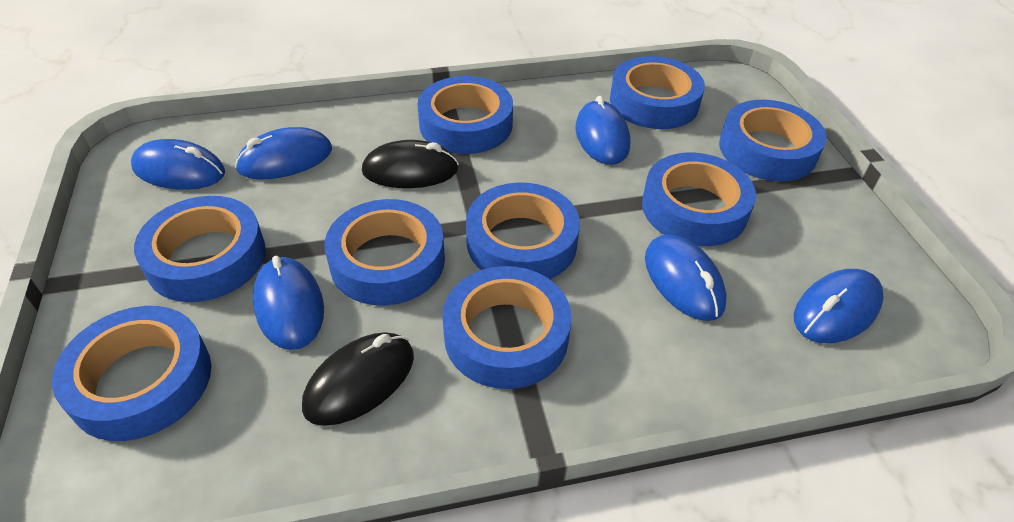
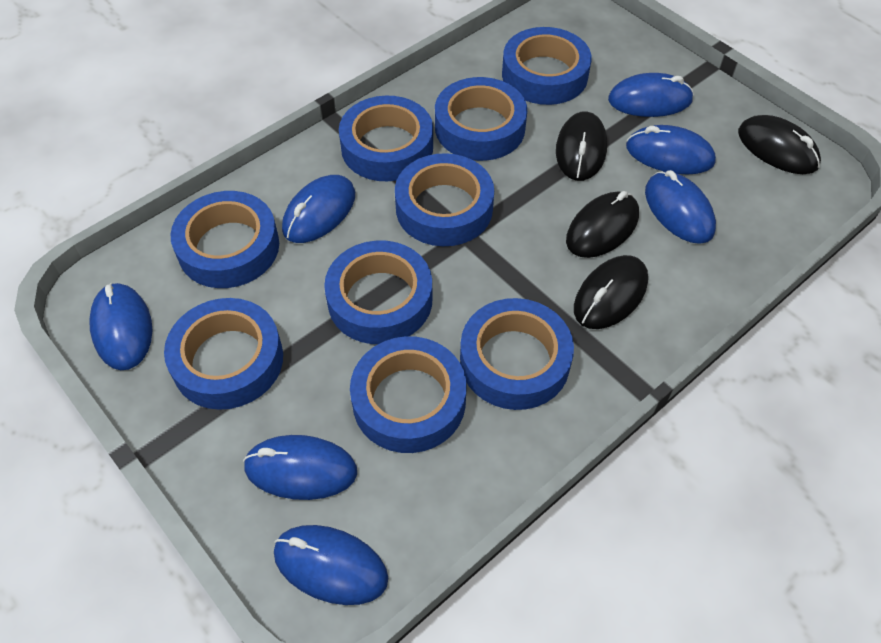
black mouse: 2 -> 4
blue mouse: 6 -> 7

